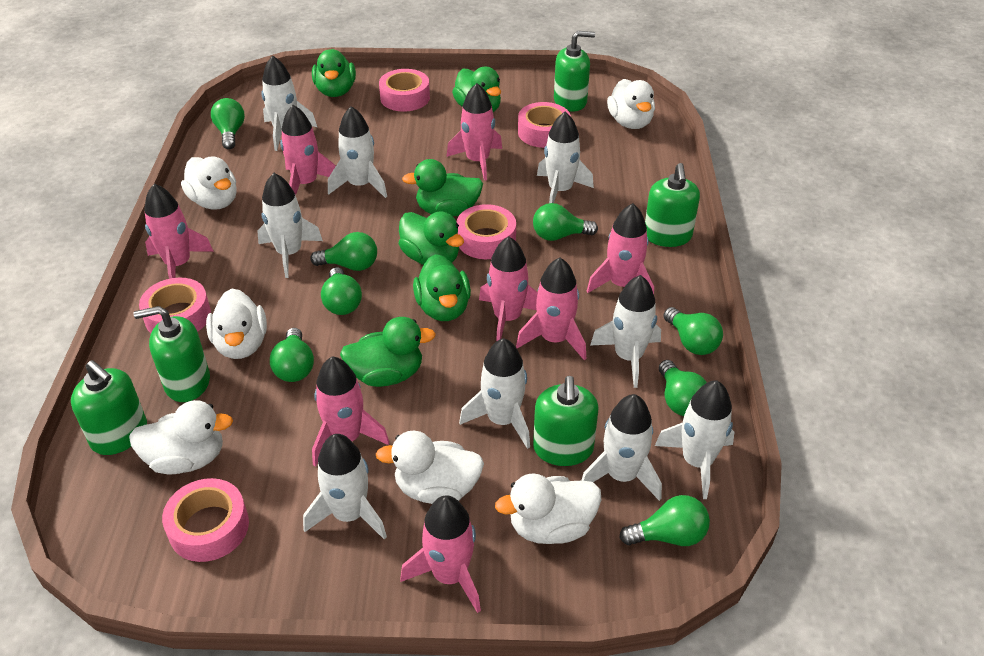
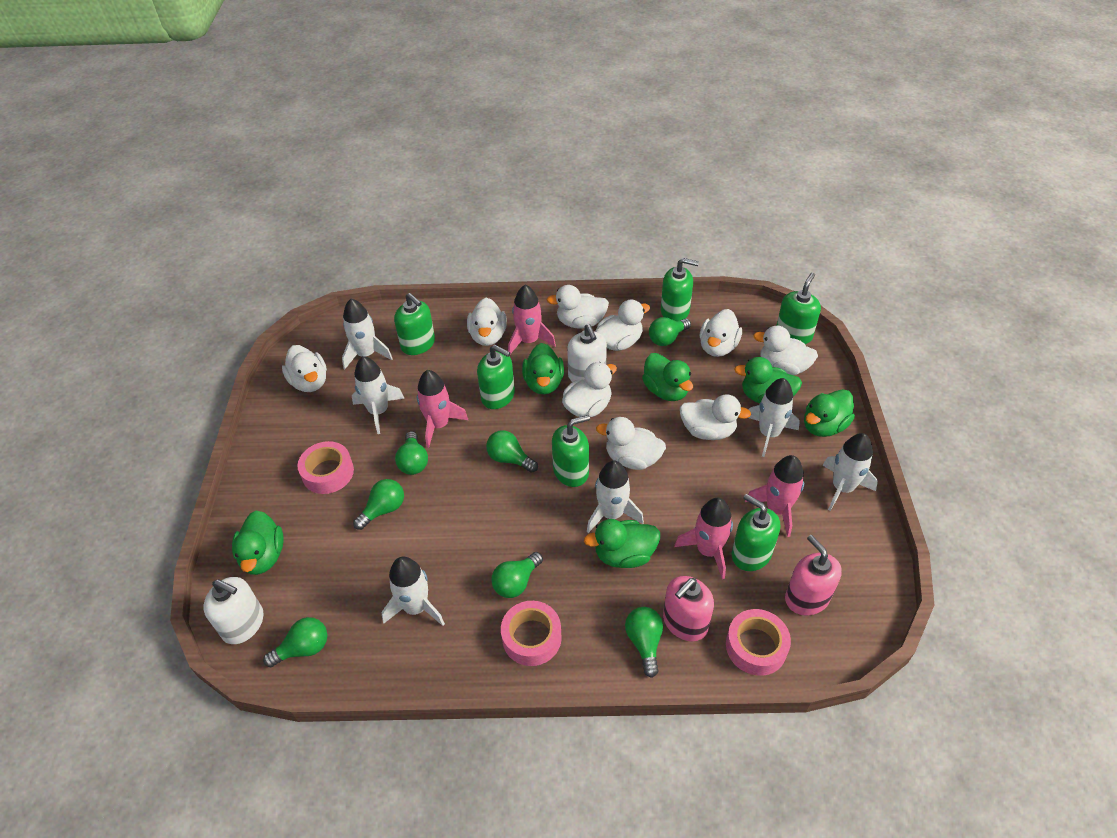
green light bulb: 8 -> 7
green soap dispenser: 5 -> 6
pink rocket: 8 -> 4
pink soap dispenser: 0 -> 2
pink tape: 5 -> 3
white duck: 6 -> 9
white rocket: 9 -> 6
white soap dispenser: 0 -> 2

